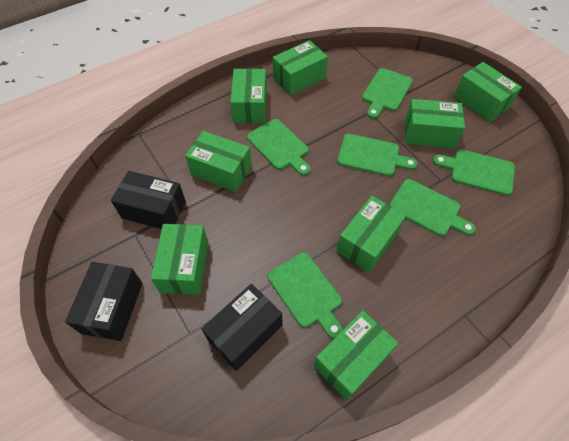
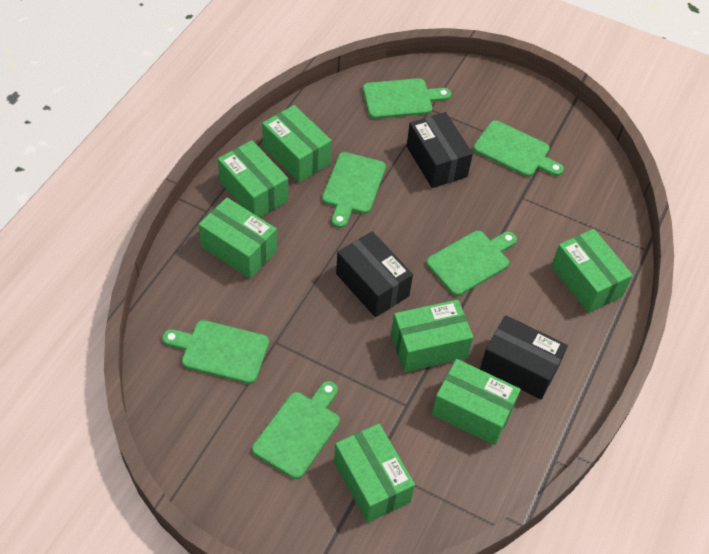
green box: 8 -> 7

